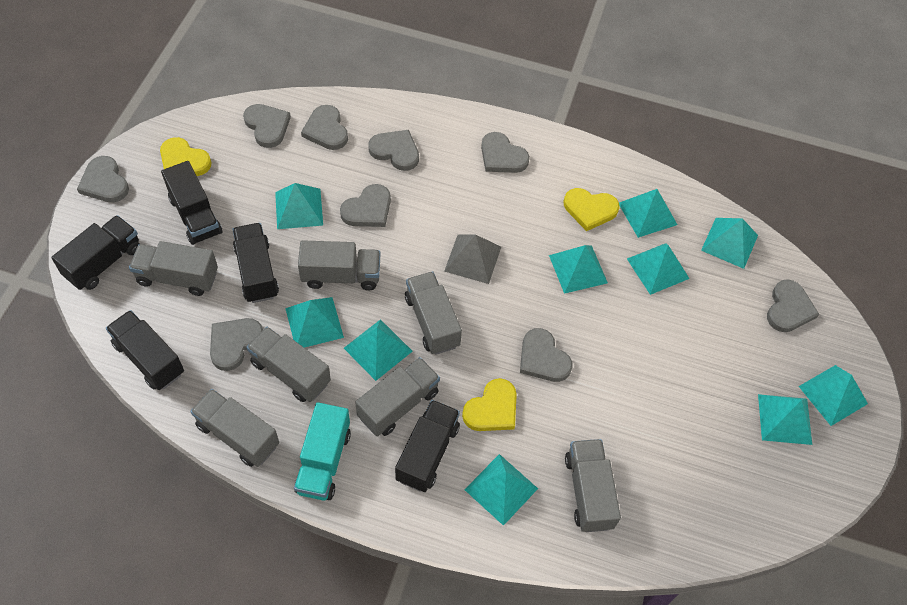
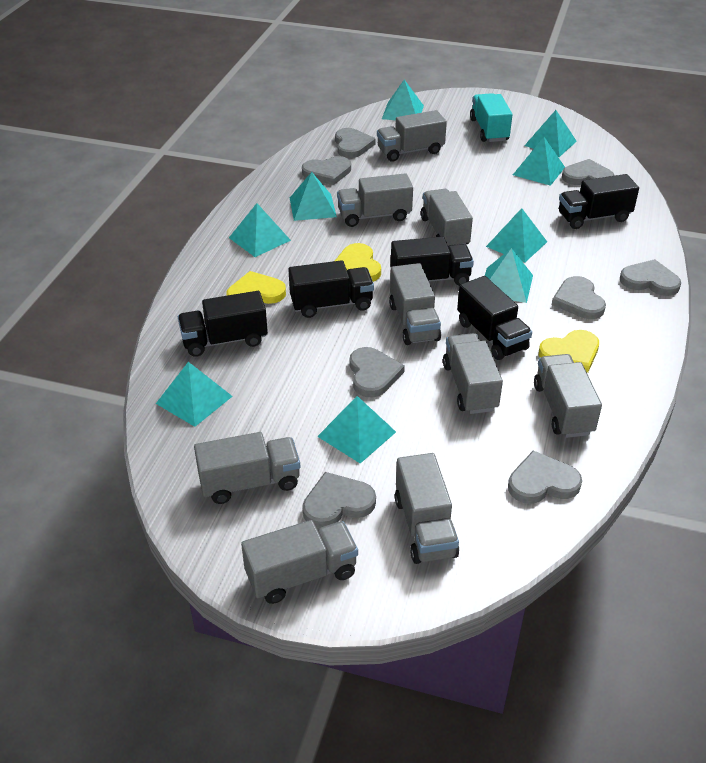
grey heart: 9 -> 8
grey pyramid: 1 -> 0
grey truck: 7 -> 9
turquoise pyramid: 10 -> 9

